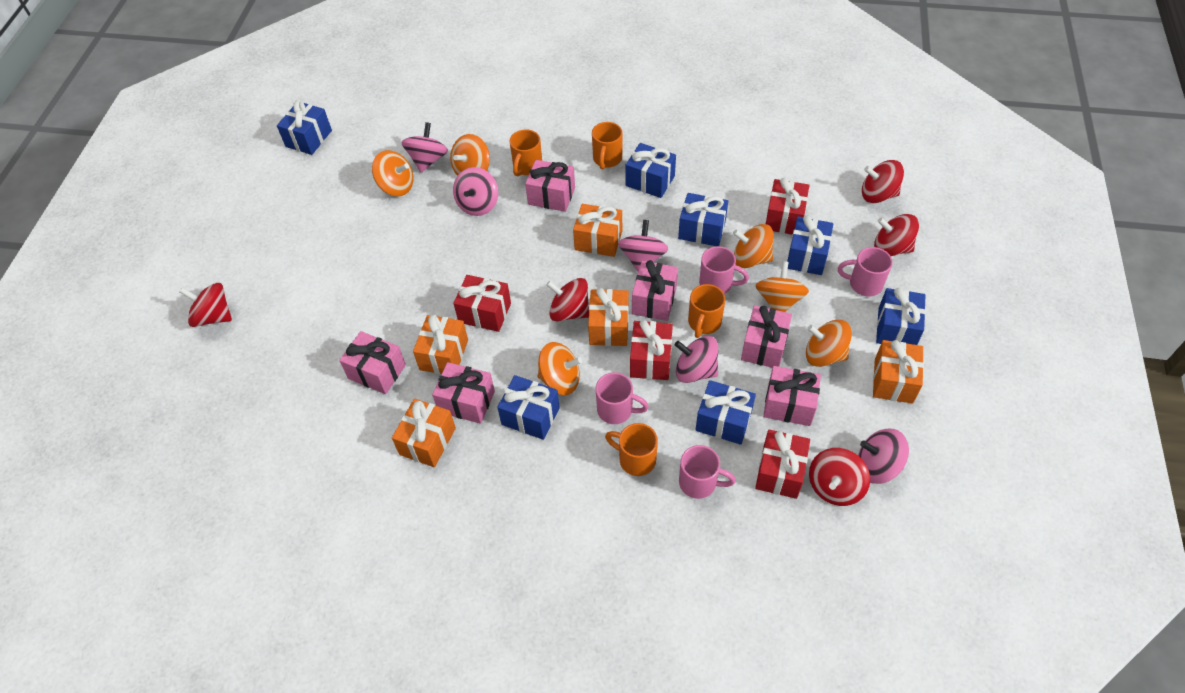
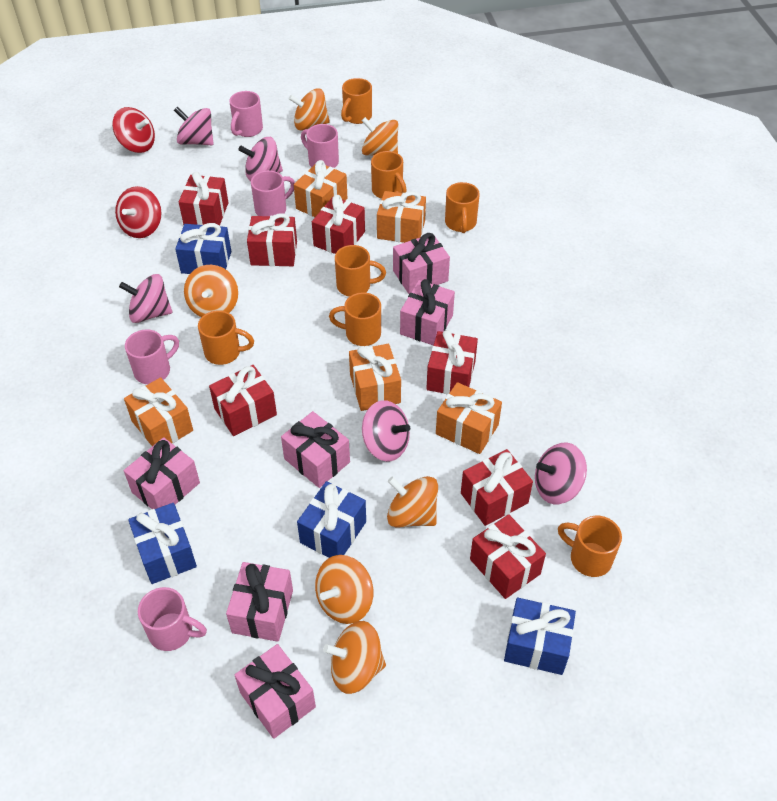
blue gift: 7 -> 4
orange mug: 4 -> 7
pink mug: 4 -> 5
red gift: 4 -> 7
red spinning top: 5 -> 2

